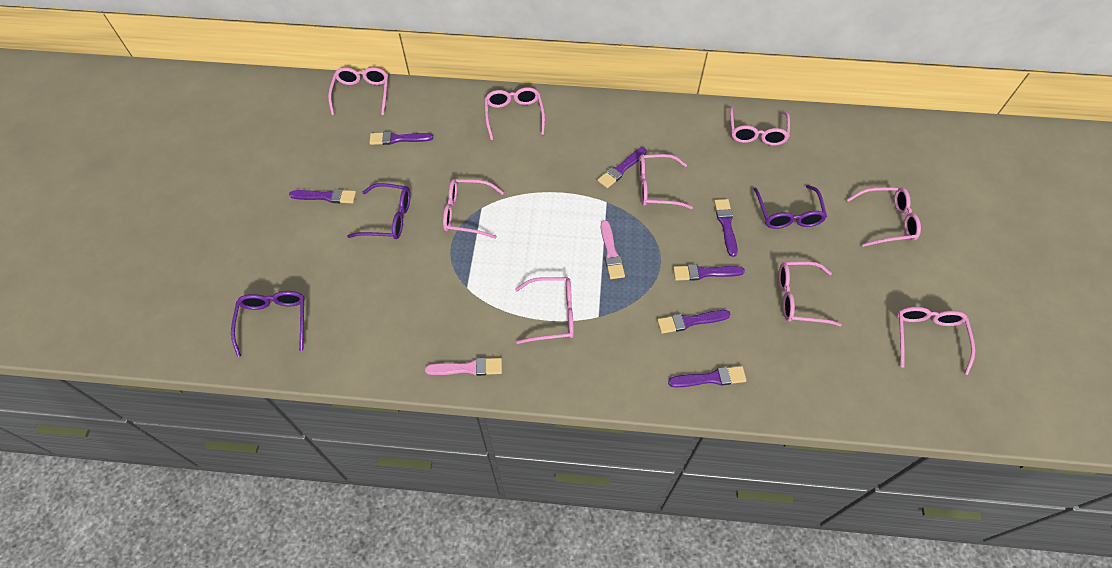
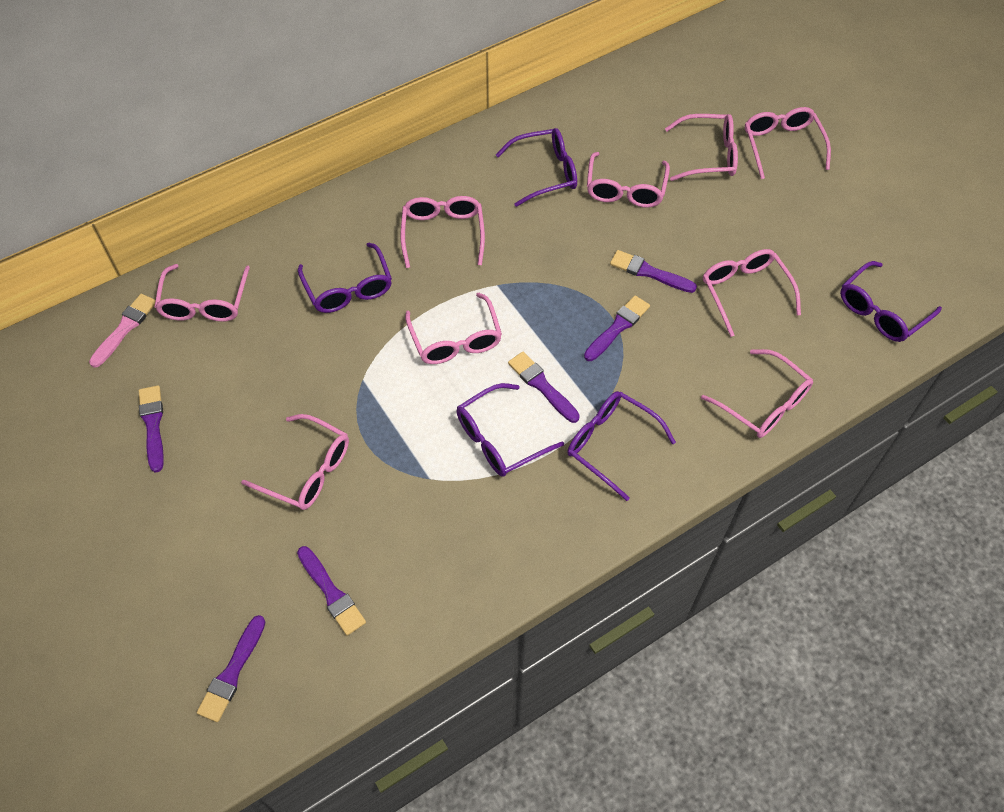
pink brush: 2 -> 1
purple brush: 7 -> 6
purple glasses: 3 -> 5

